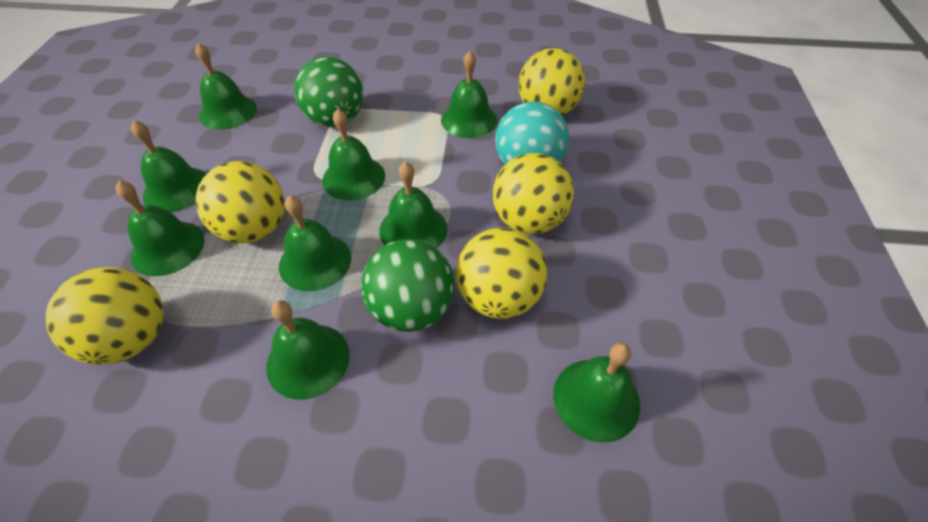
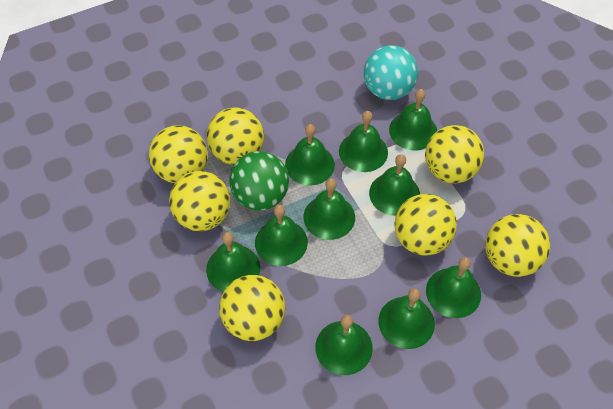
green ball: 2 -> 1
green bell: 9 -> 10
yellow ball: 5 -> 7

